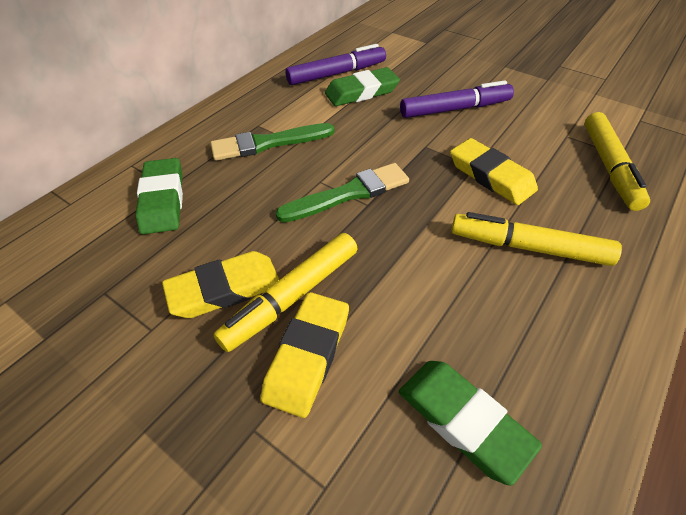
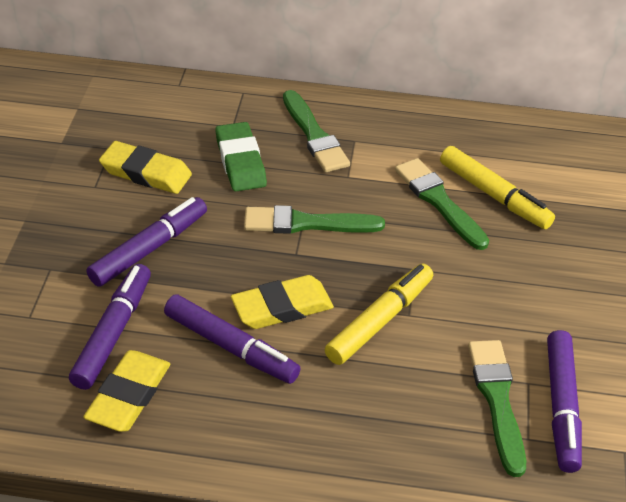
green brush: 2 -> 4
green eraser: 3 -> 1
purple marker: 2 -> 4
yellow marker: 3 -> 2

